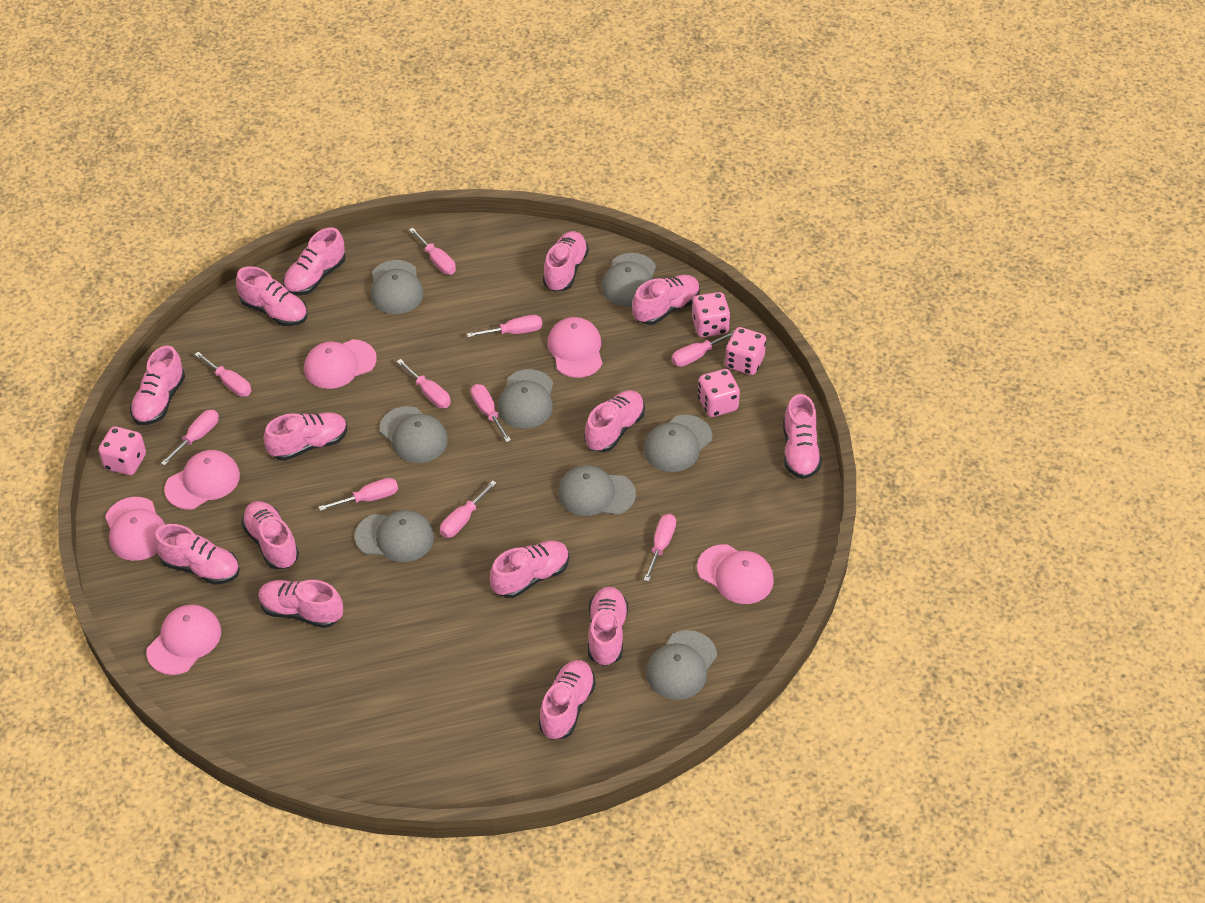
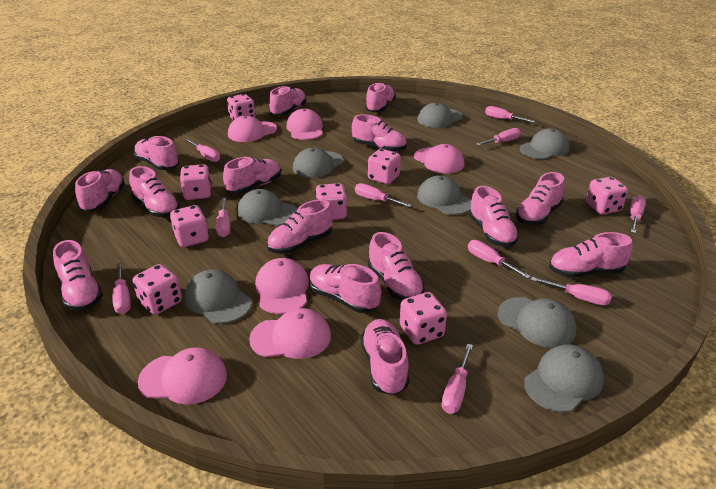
pink dice: 4 -> 8
pink shoe: 14 -> 15

